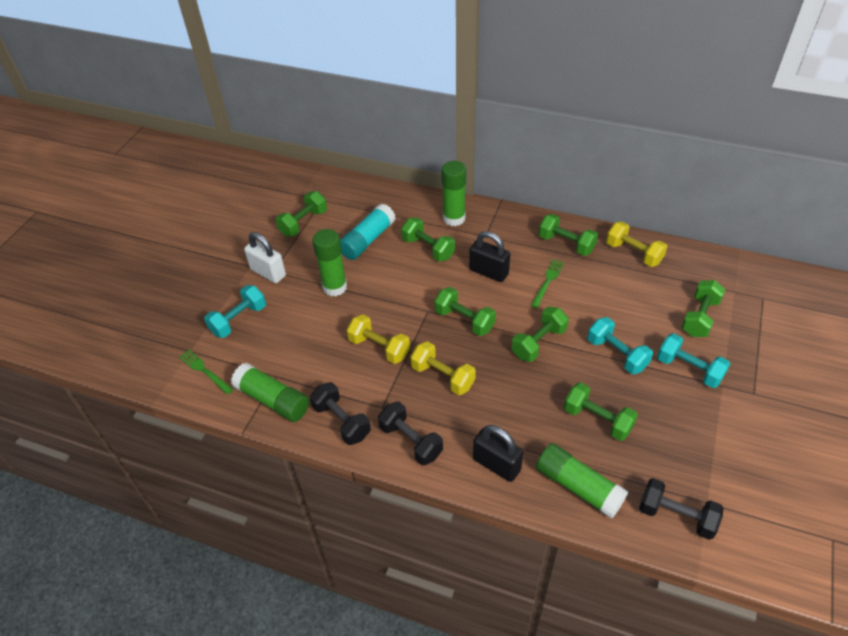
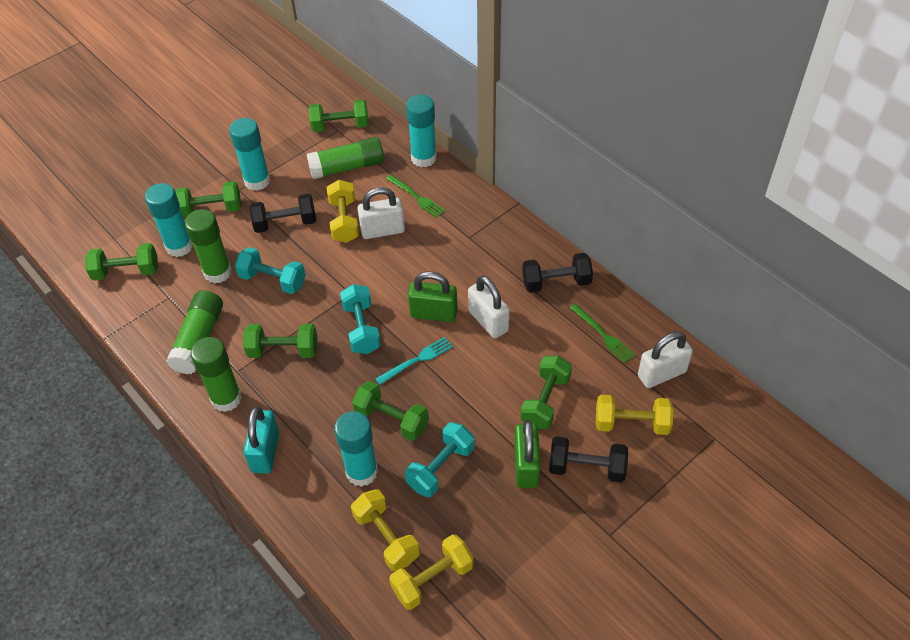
black padlock: 2 -> 0
green dumbbell: 7 -> 6
green padlock: 0 -> 2
turquoise fork: 0 -> 1
turquoise glue stick: 1 -> 4
turquoise padlock: 0 -> 1
white padlock: 1 -> 3
yellow dumbbell: 3 -> 4

